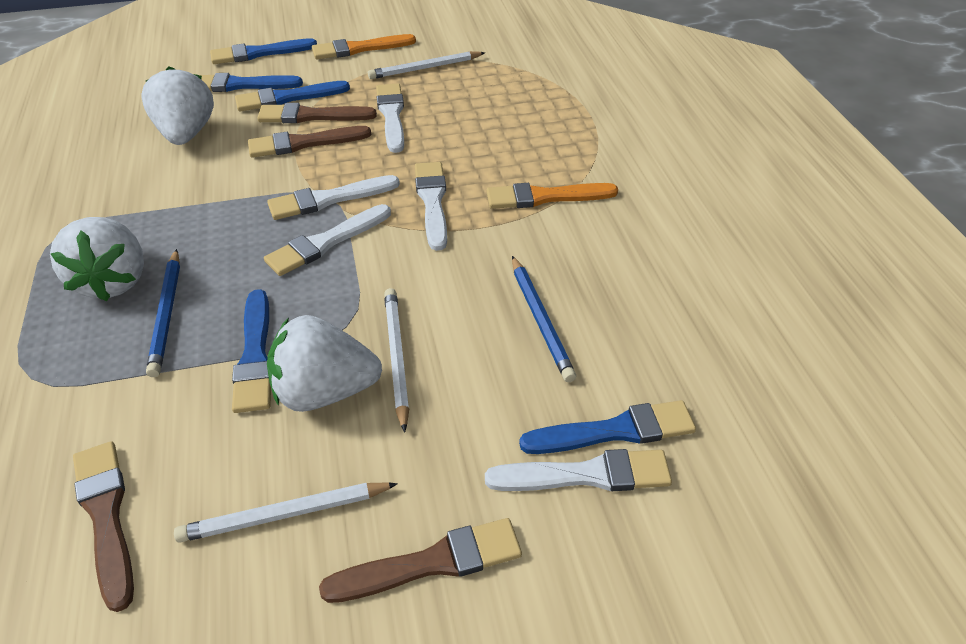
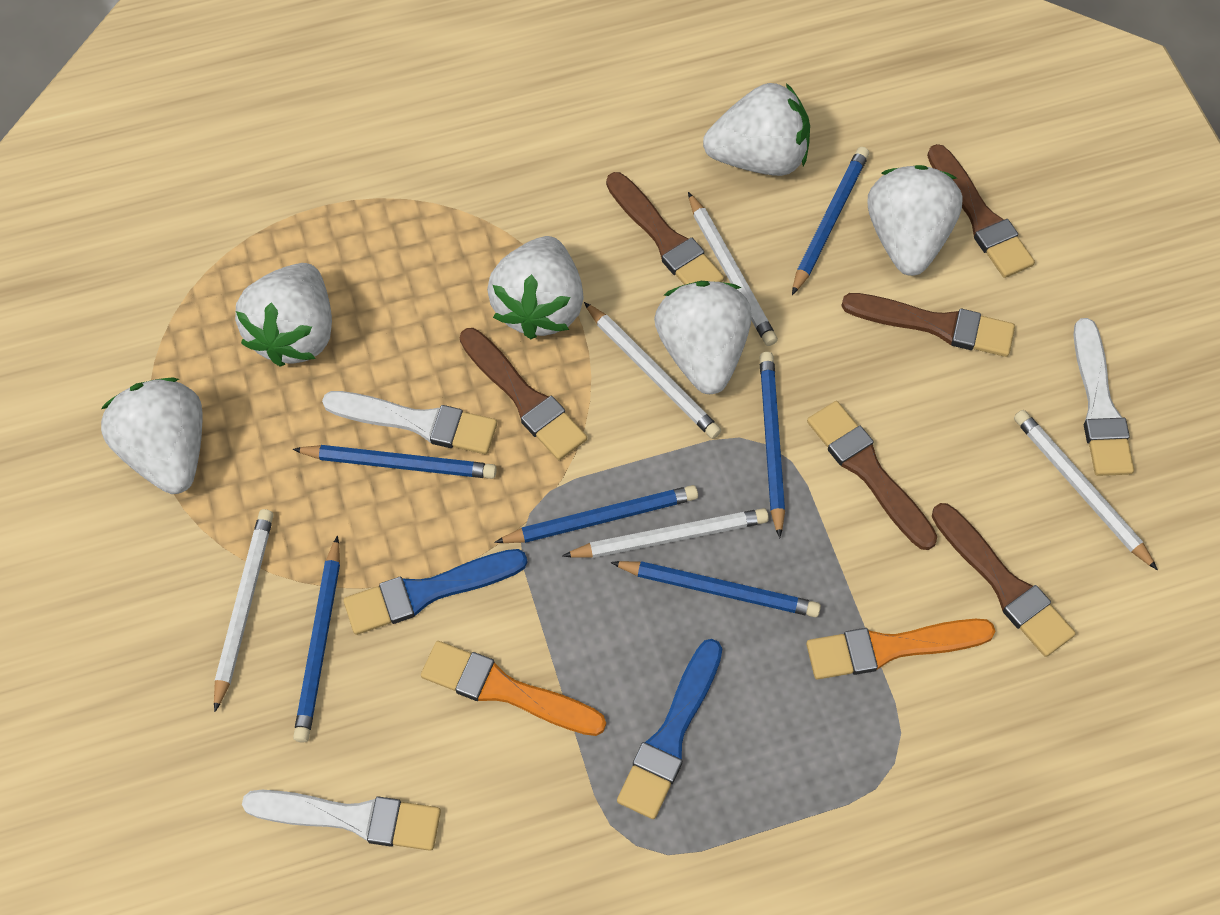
blue brush: 5 -> 2
blue pencil: 2 -> 6
brown brush: 4 -> 6
white brush: 5 -> 3
white pencil: 3 -> 5
white strawberry: 3 -> 6

